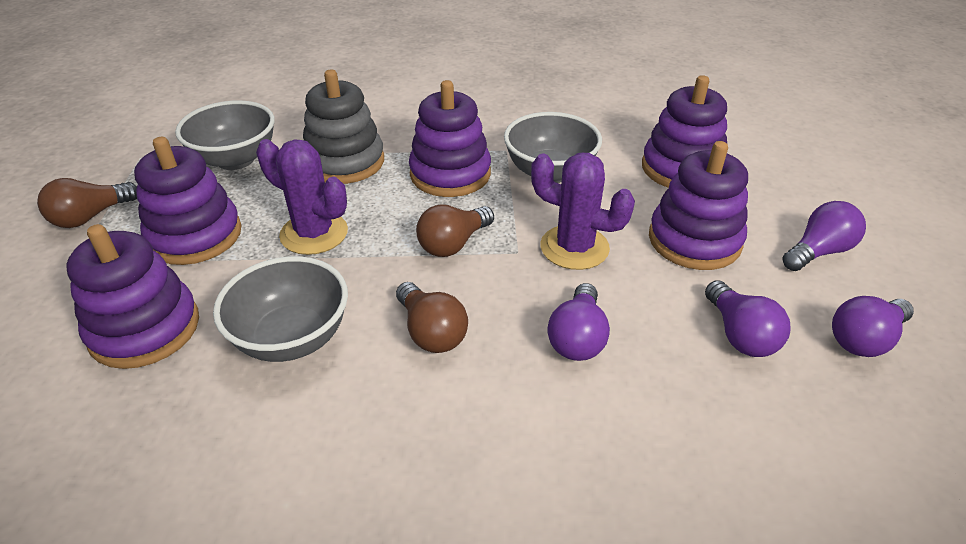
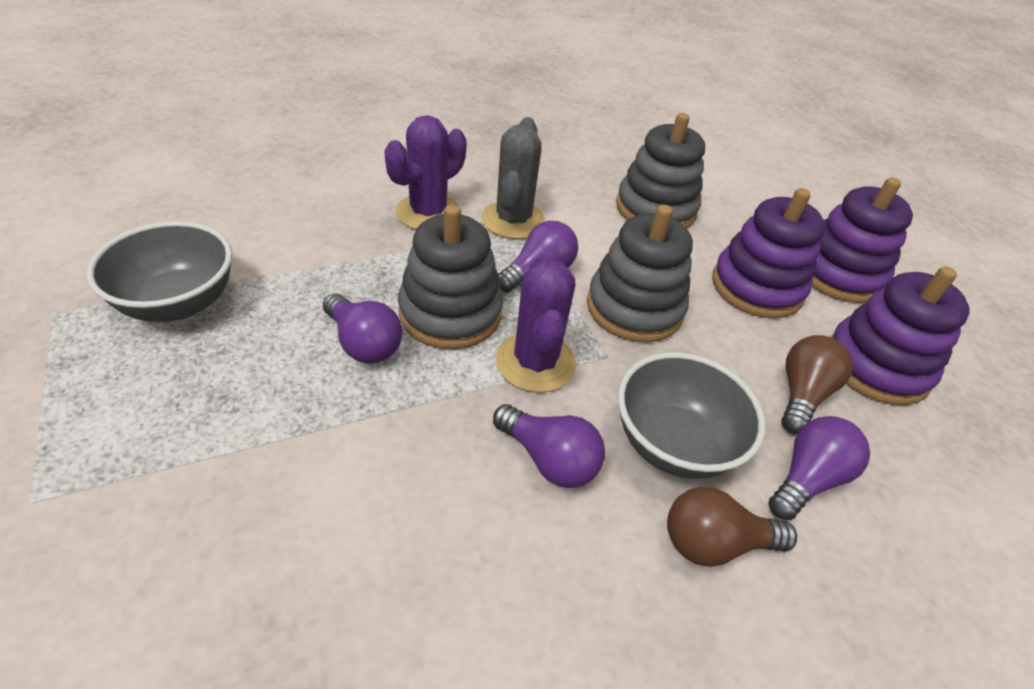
brown light bulb: 3 -> 2
grey bowl: 3 -> 2
grey cactus: 0 -> 1
grey stacking toy: 1 -> 3
purple stacking toy: 5 -> 3

